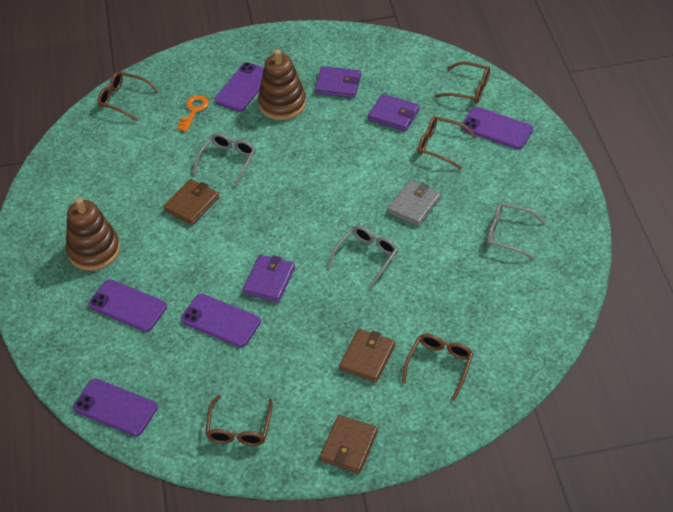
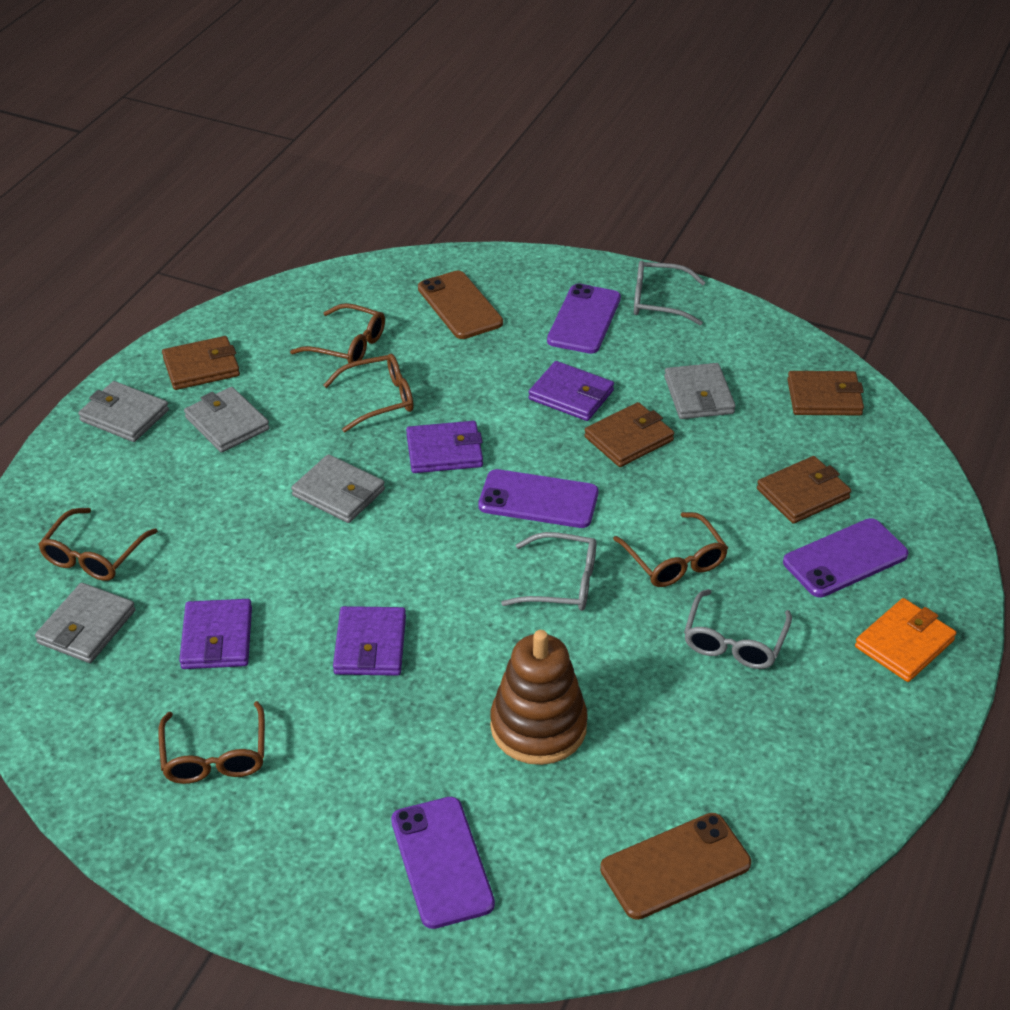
brown phone: 0 -> 2
brown stacking toy: 2 -> 1
brown wallet: 3 -> 4
grey wallet: 1 -> 5
orange key: 1 -> 0
orange wallet: 0 -> 1
purple phone: 5 -> 4
purple wallet: 3 -> 4

